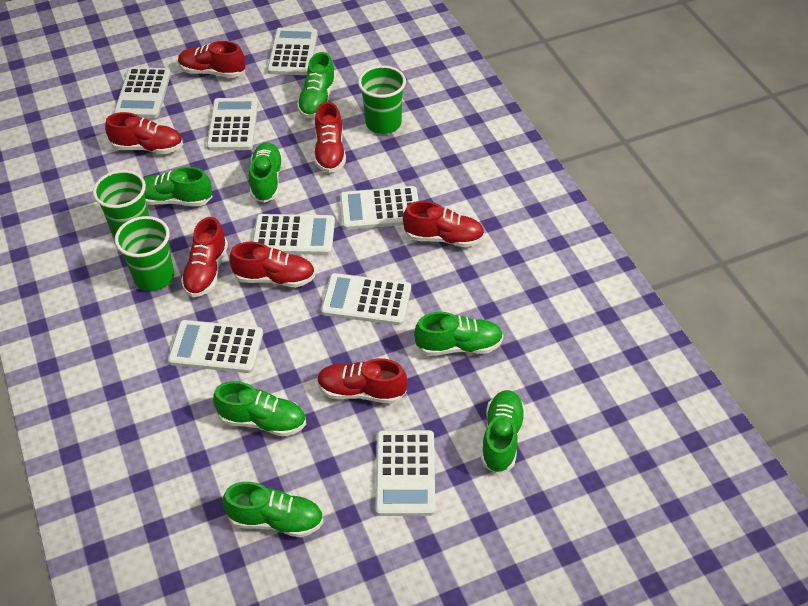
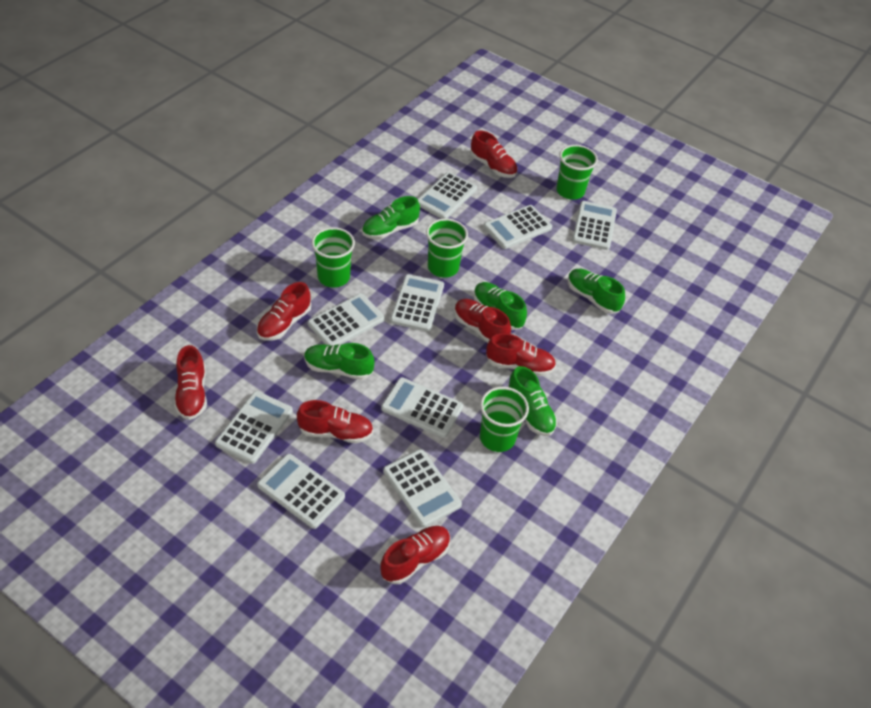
green cup: 3 -> 4
green shoe: 7 -> 5
white calculator: 8 -> 9

